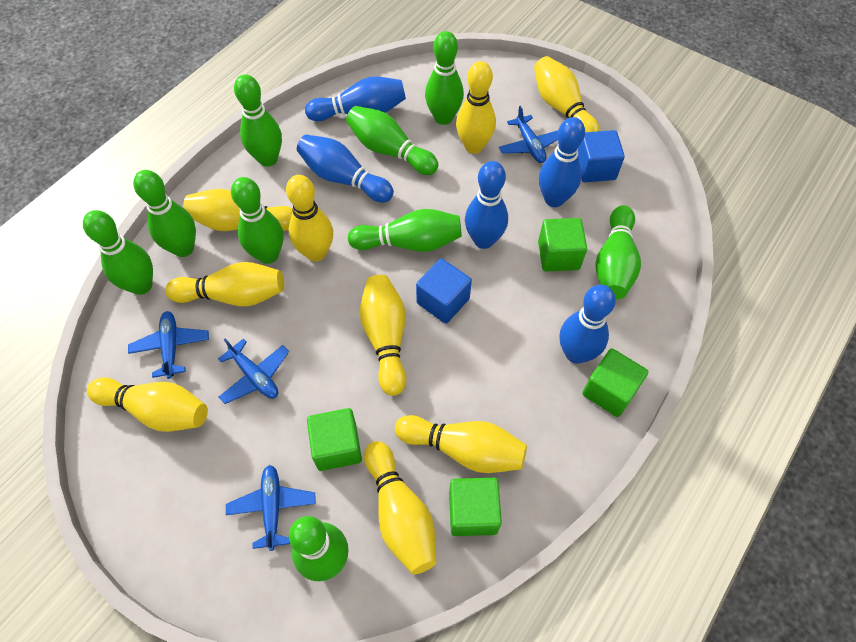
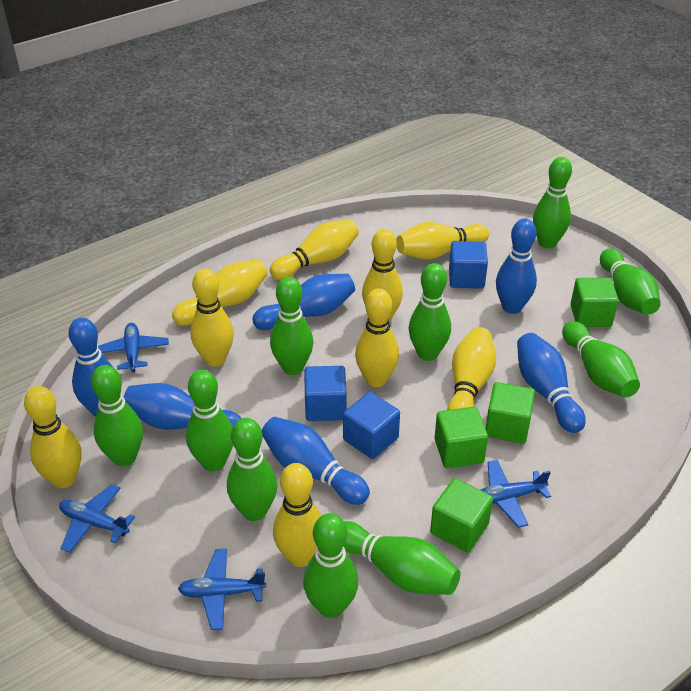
blue bowling pin: 5 -> 6
blue cube: 2 -> 3
green bowling pin: 9 -> 10

